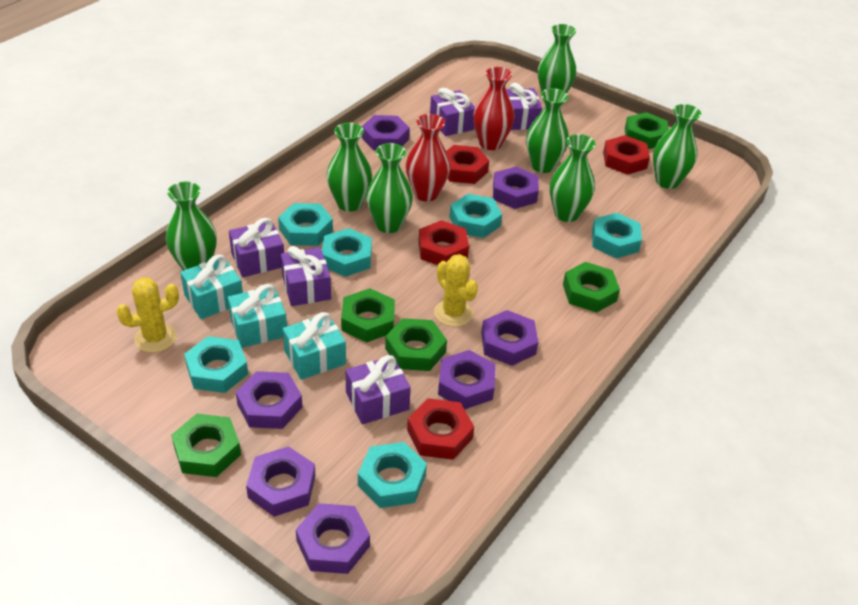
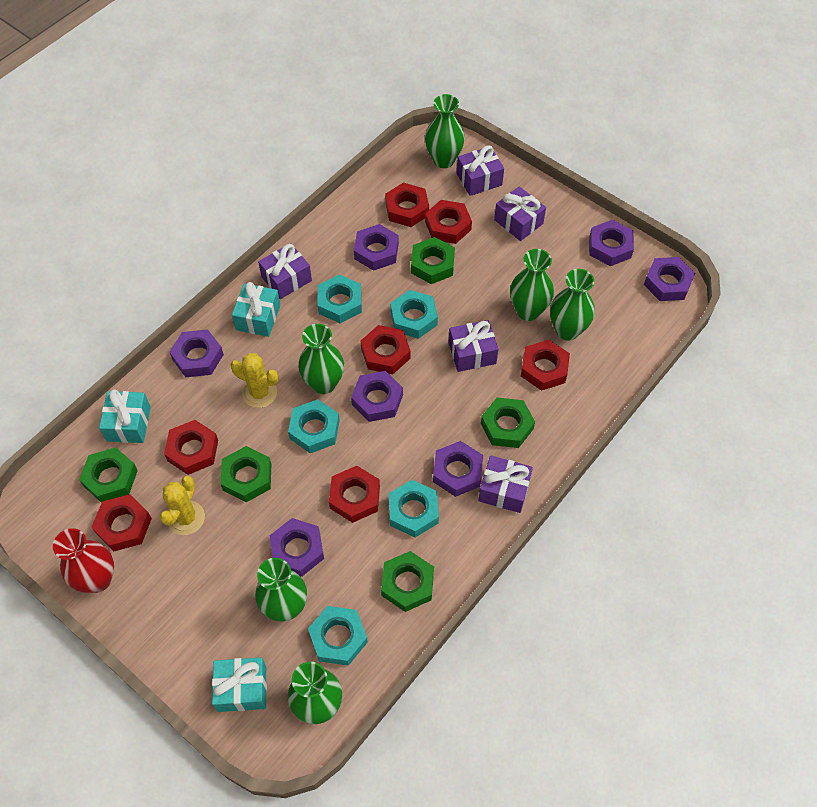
green vase: 7 -> 6
red nut: 4 -> 7
red vase: 2 -> 1
turquoise nut: 6 -> 5

